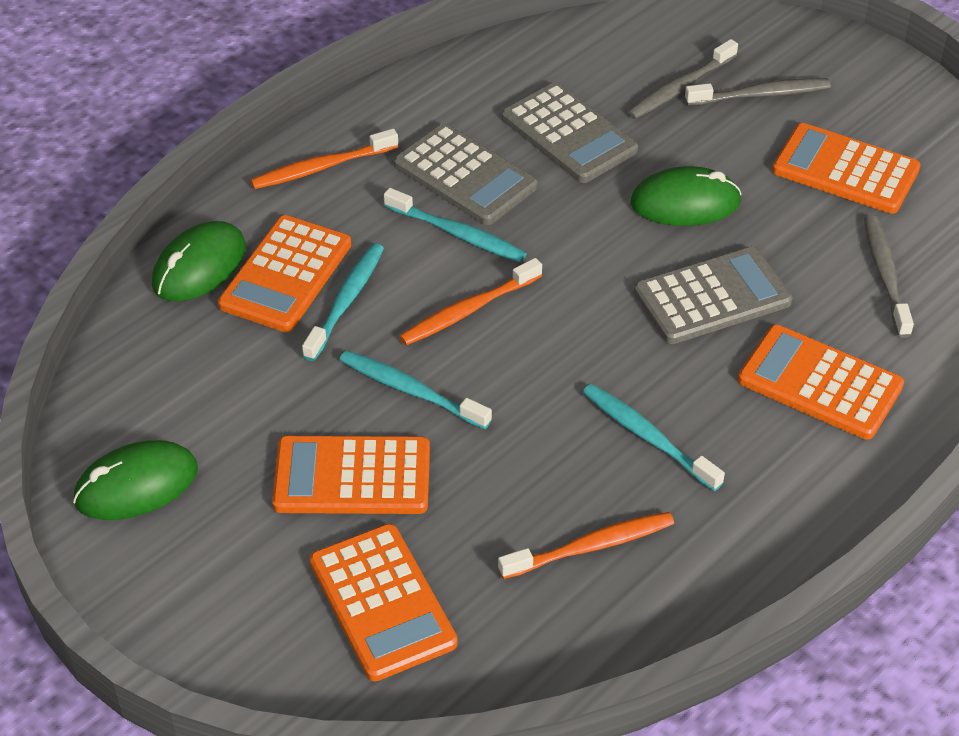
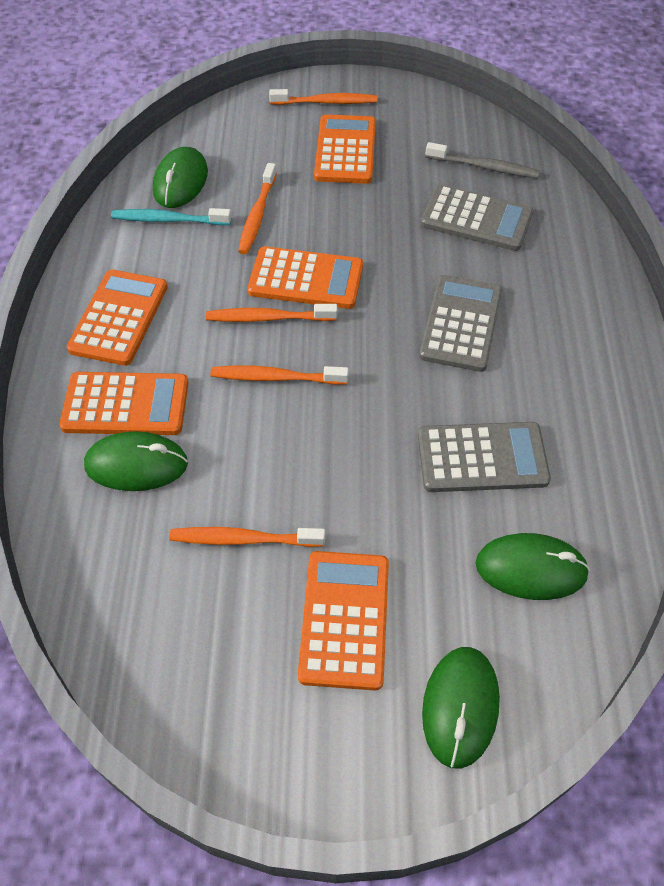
green mouse: 3 -> 4
grey toothbrush: 3 -> 1
orange toothbrush: 3 -> 5
turquoise toothbrush: 4 -> 1

